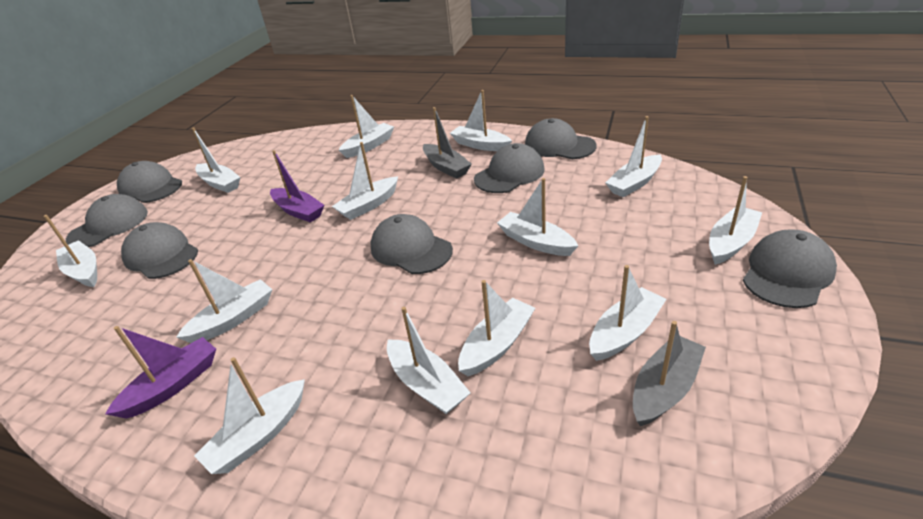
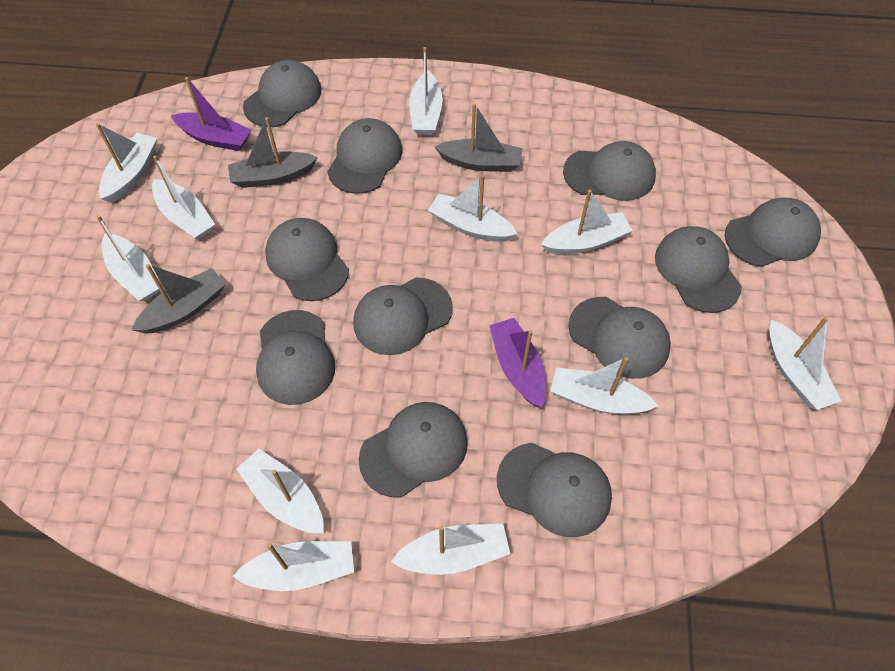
grey boat: 2 -> 3
grey cap: 7 -> 11
white boat: 13 -> 11

